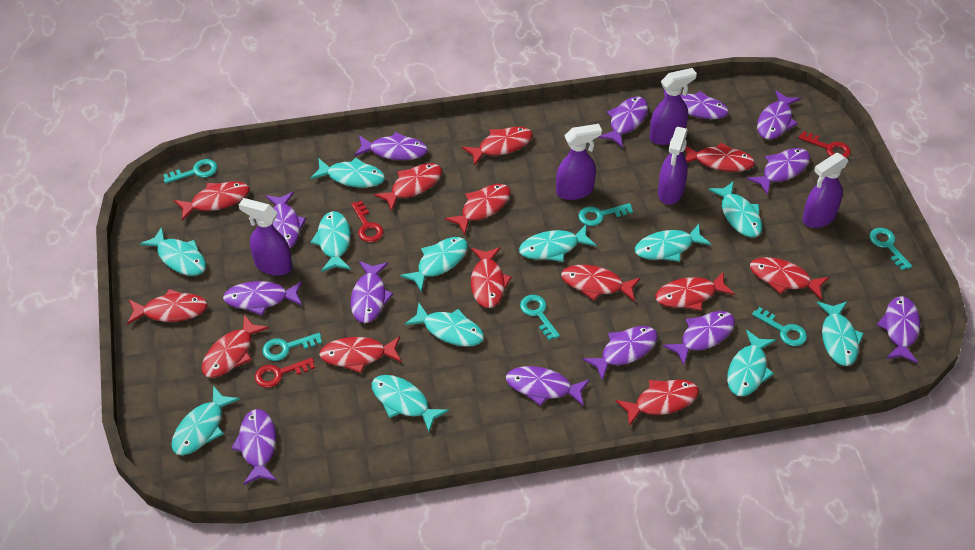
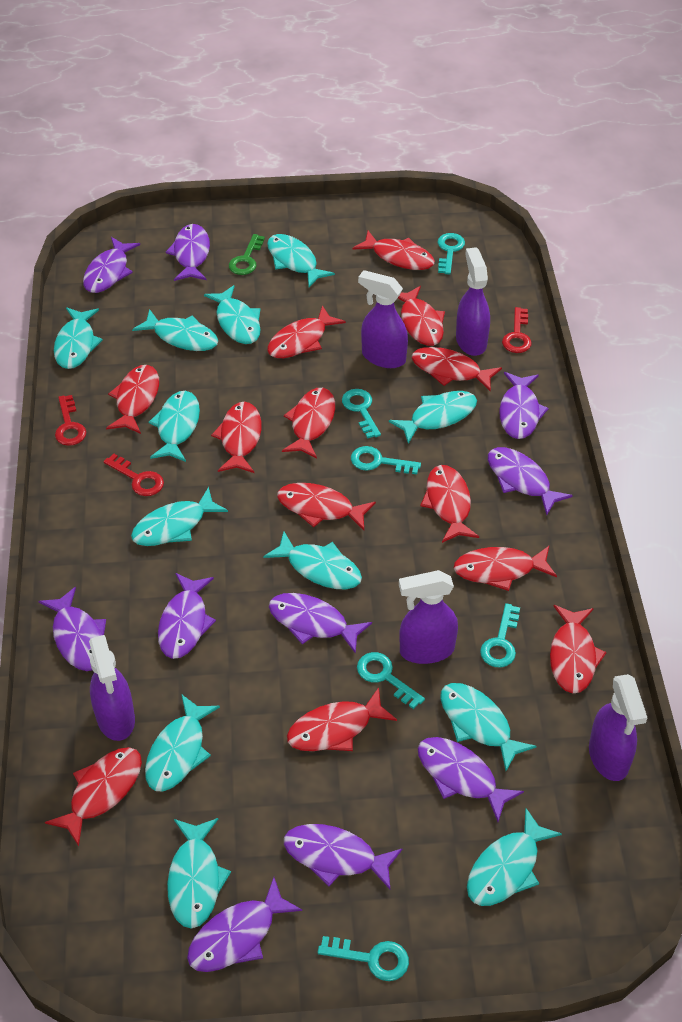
green key: 0 -> 1
purple fish: 13 -> 10

